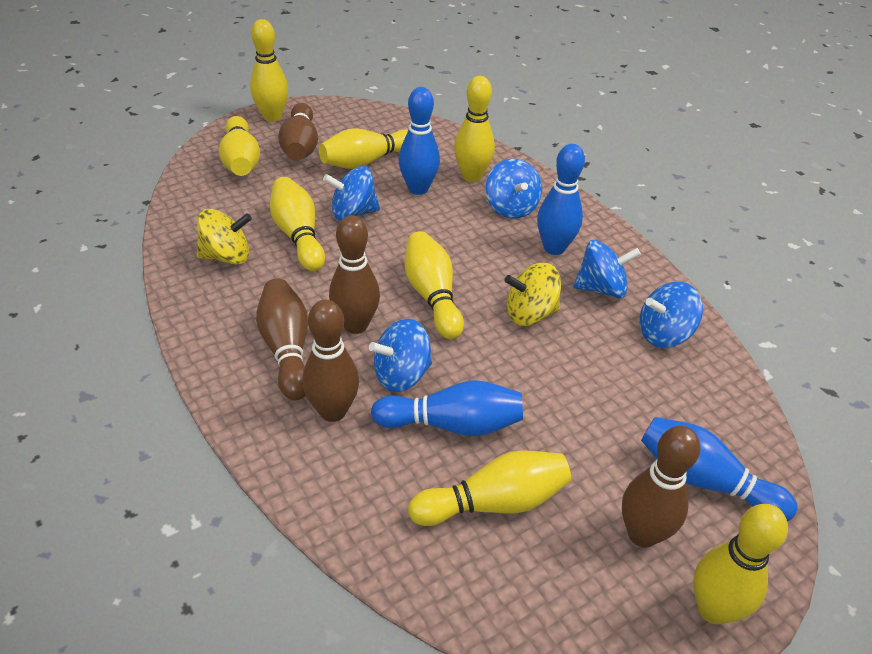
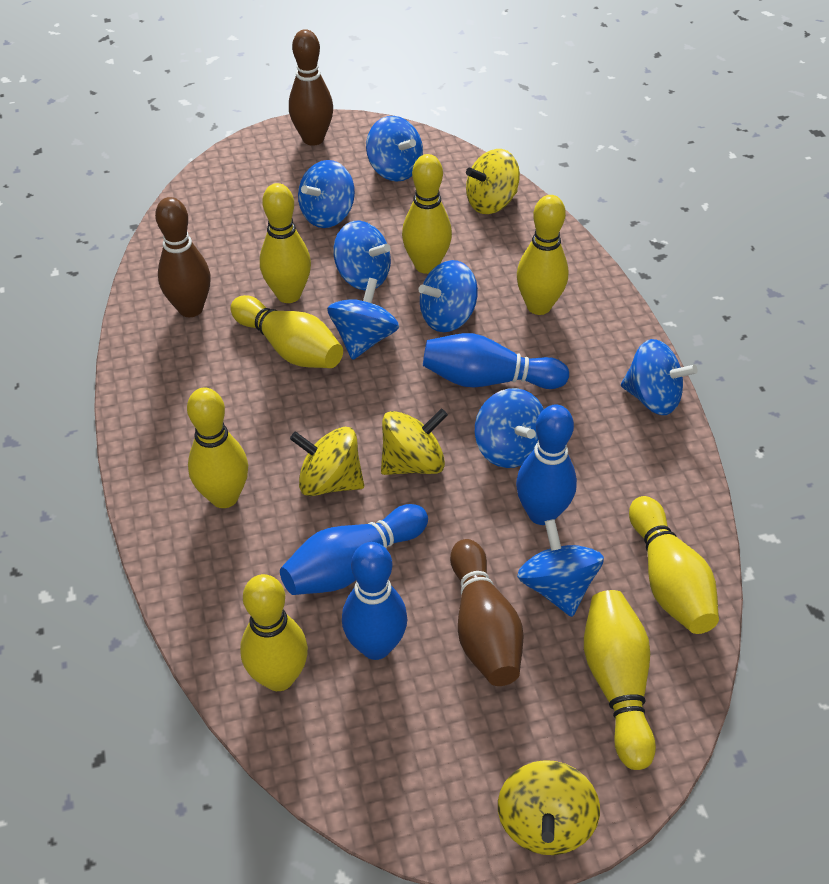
blue spinning top: 5 -> 8
brown bowling pin: 5 -> 3
yellow spinning top: 2 -> 4

